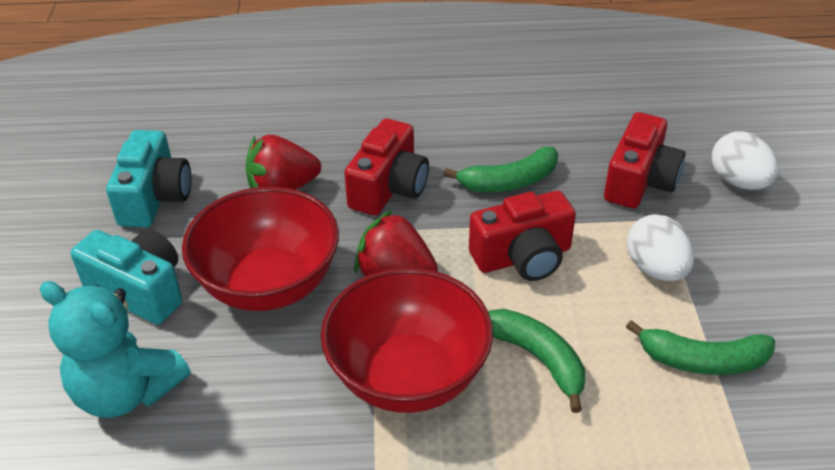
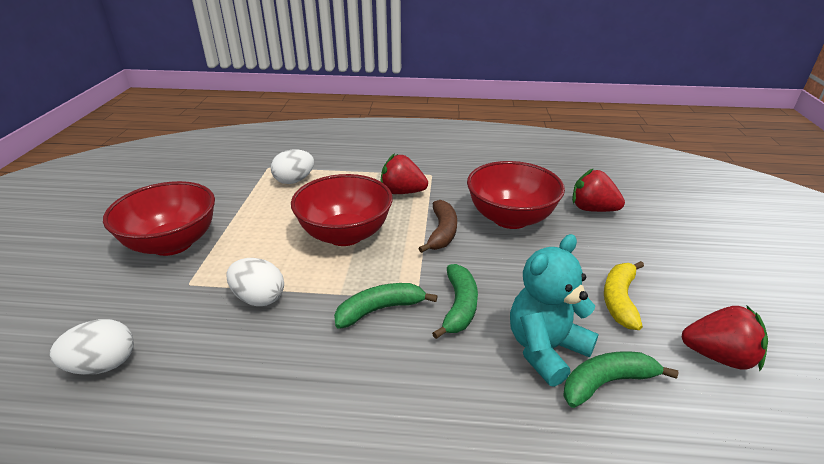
brown banana: 0 -> 1
red bowl: 2 -> 3
red camera: 3 -> 0
red strawberry: 2 -> 3
turquoise camera: 2 -> 0
white egg: 2 -> 3
yellow banana: 0 -> 1

